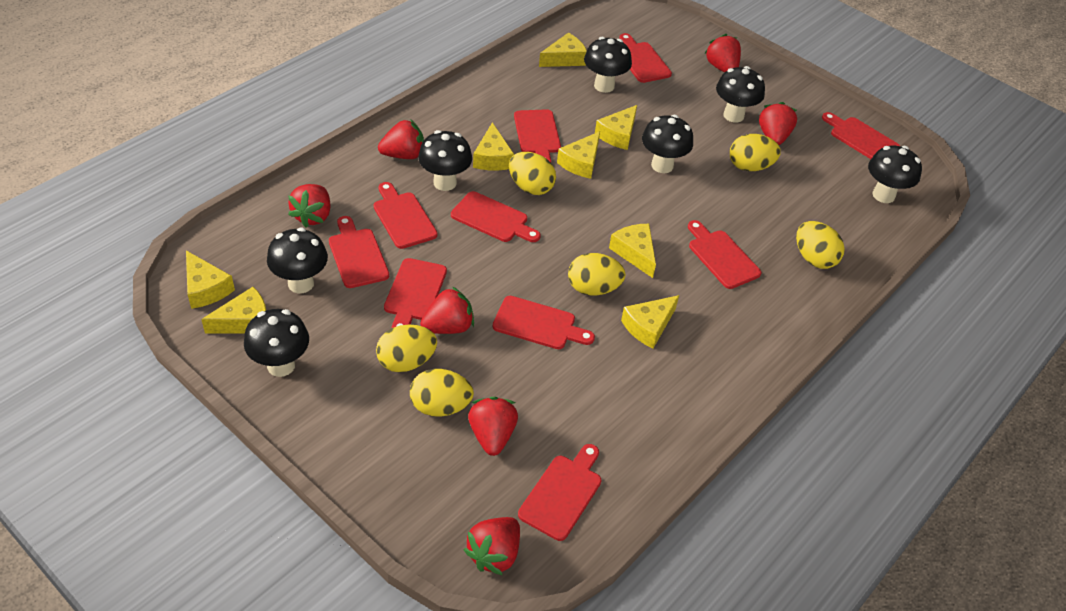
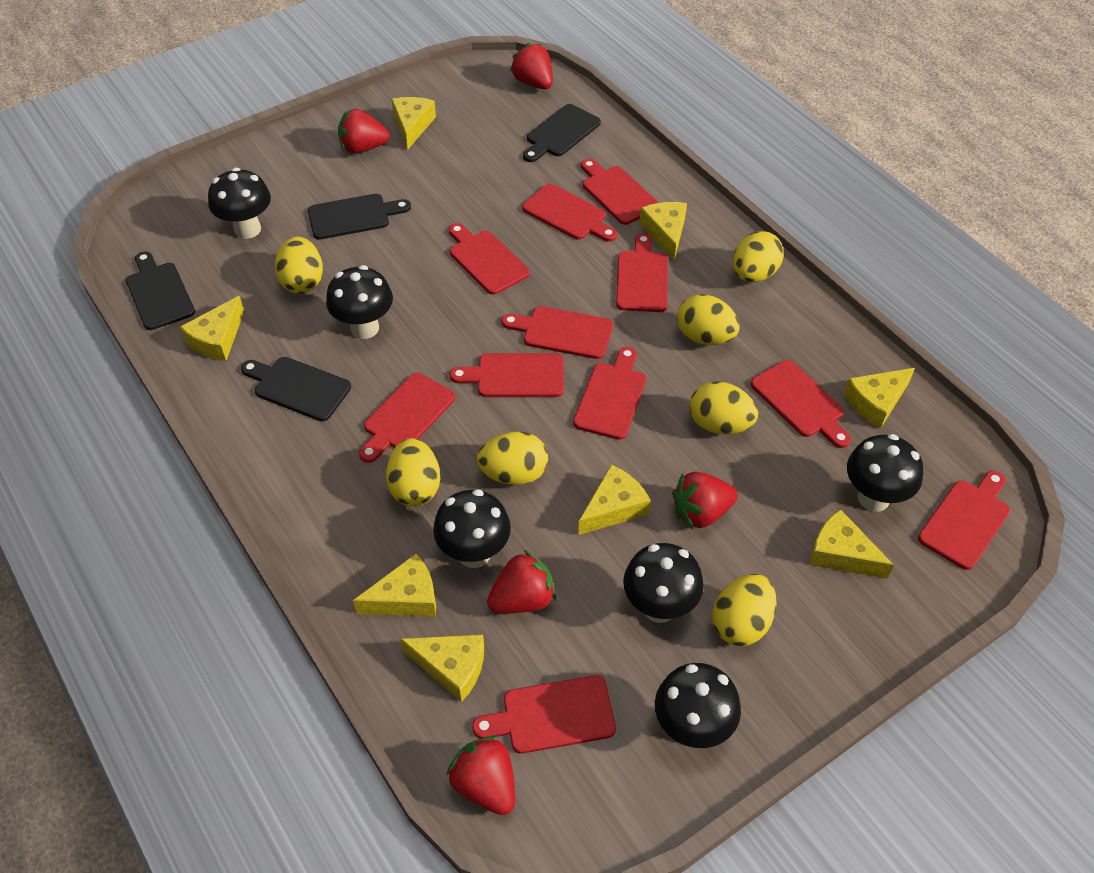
black cutting board: 0 -> 4
black mushroom: 7 -> 6
red cutting board: 10 -> 11
red strawberry: 7 -> 5
yellow egg: 6 -> 7

